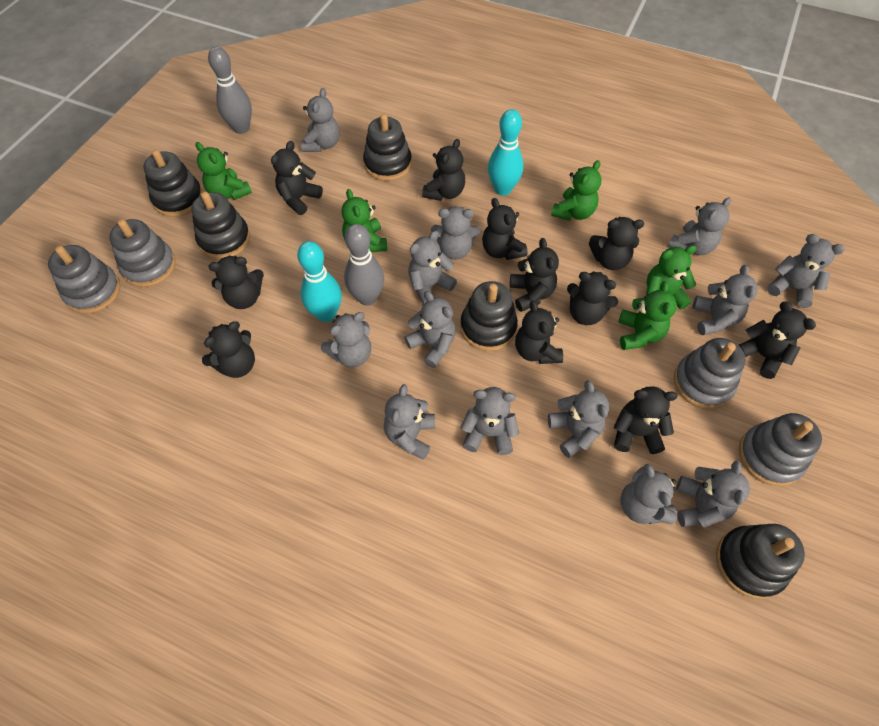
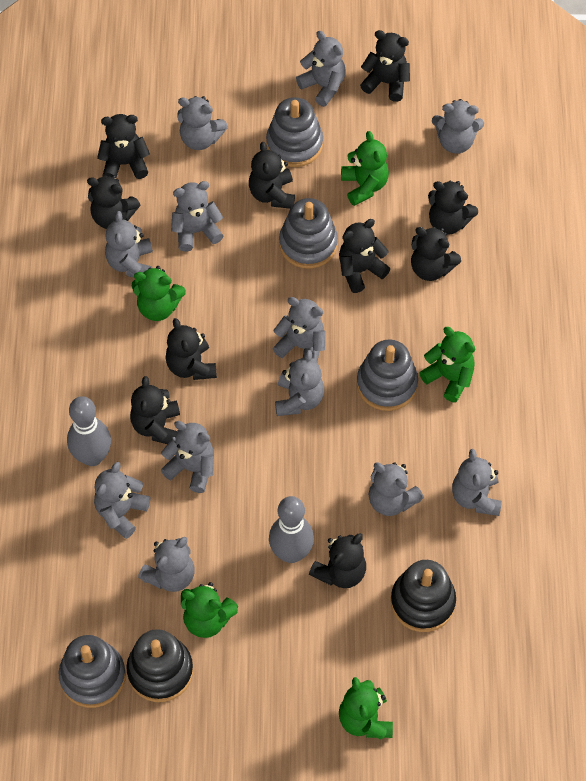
black stacking toy: 5 -> 2
black teddy bear: 11 -> 10
grey teddy bear: 13 -> 12
turquoise bowling pin: 2 -> 0

